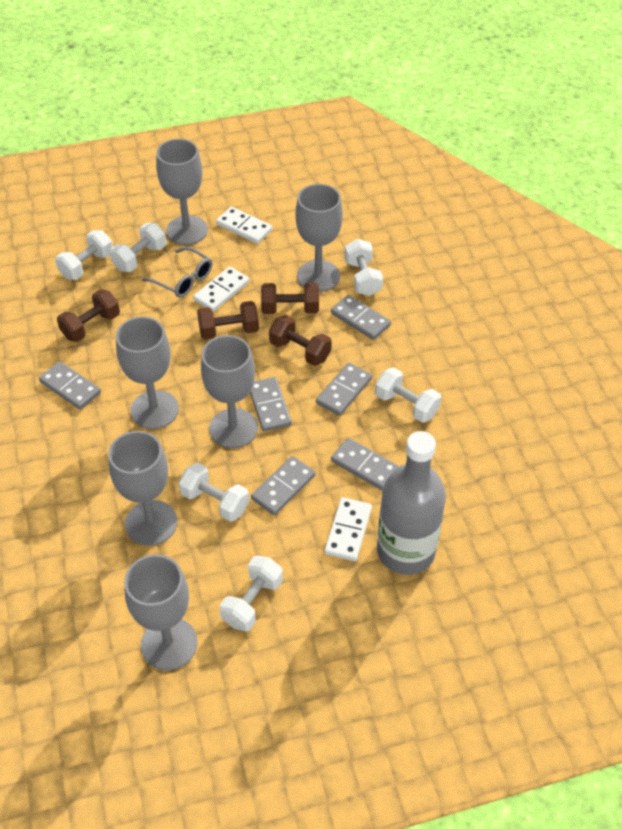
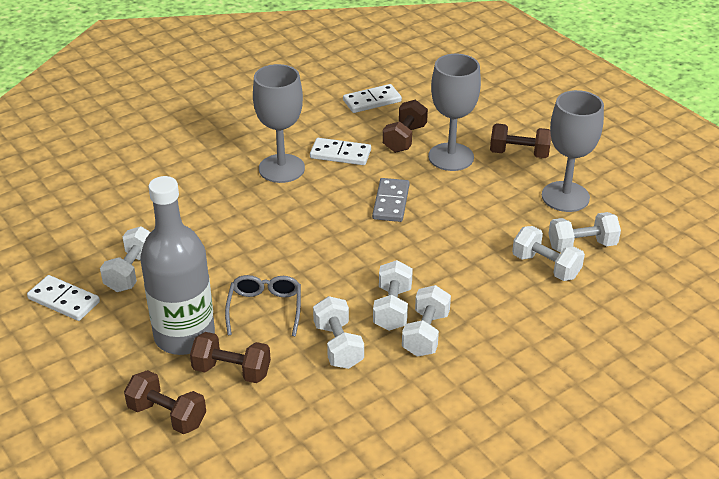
grey domino: 6 -> 1
grey goblet: 6 -> 3

